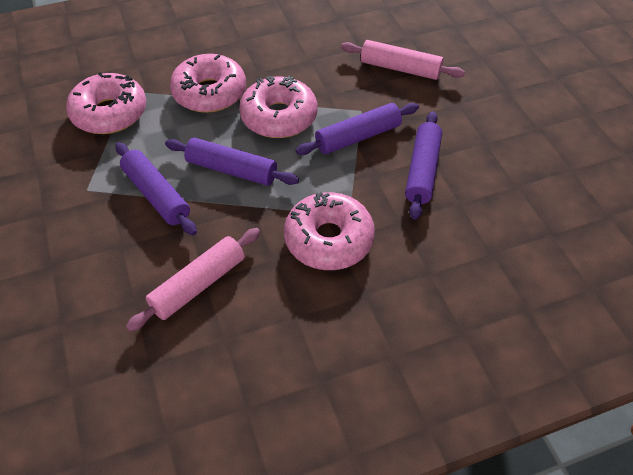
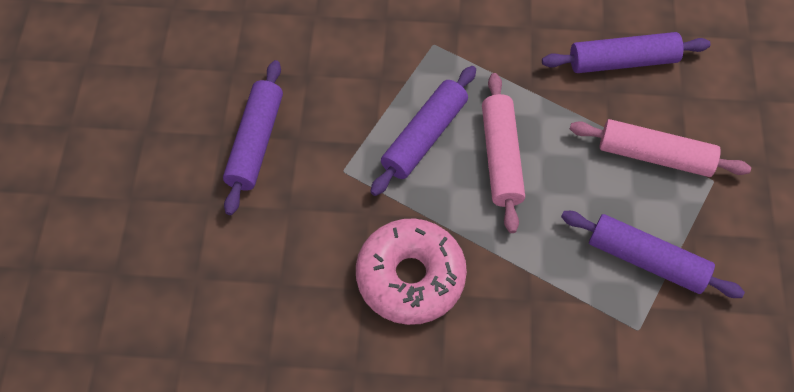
pink donut: 4 -> 1

